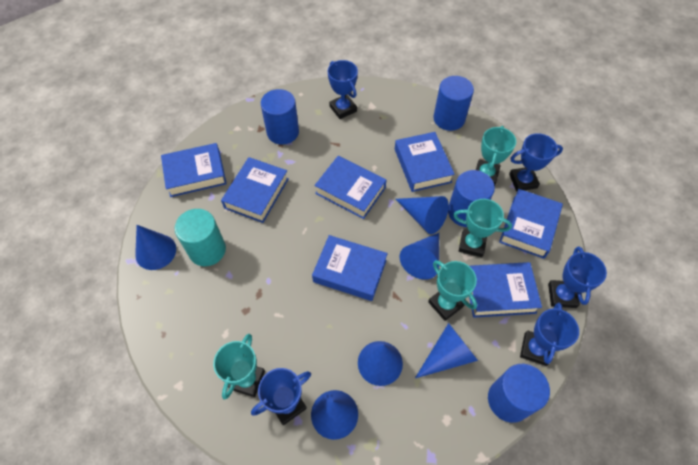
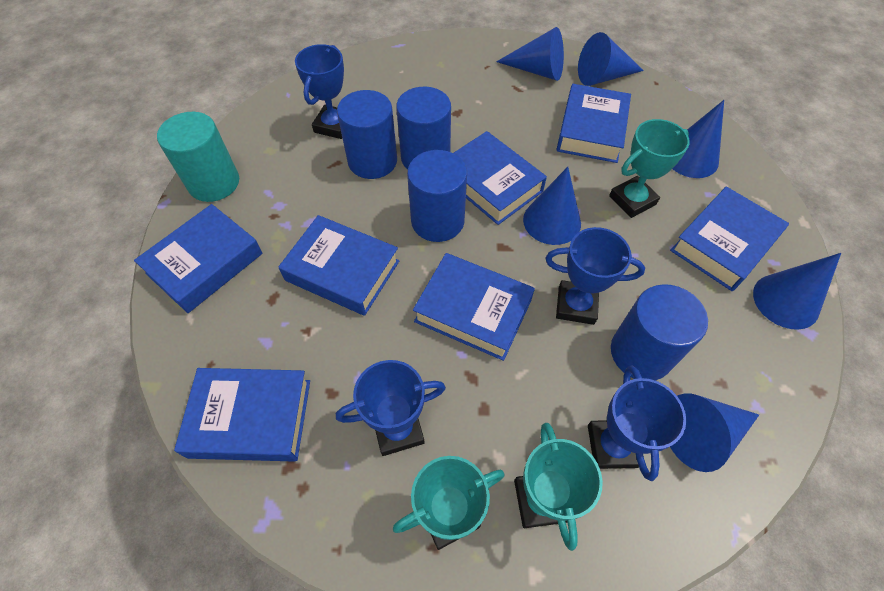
blue trophy: 5 -> 4
turquoise trophy: 4 -> 3

